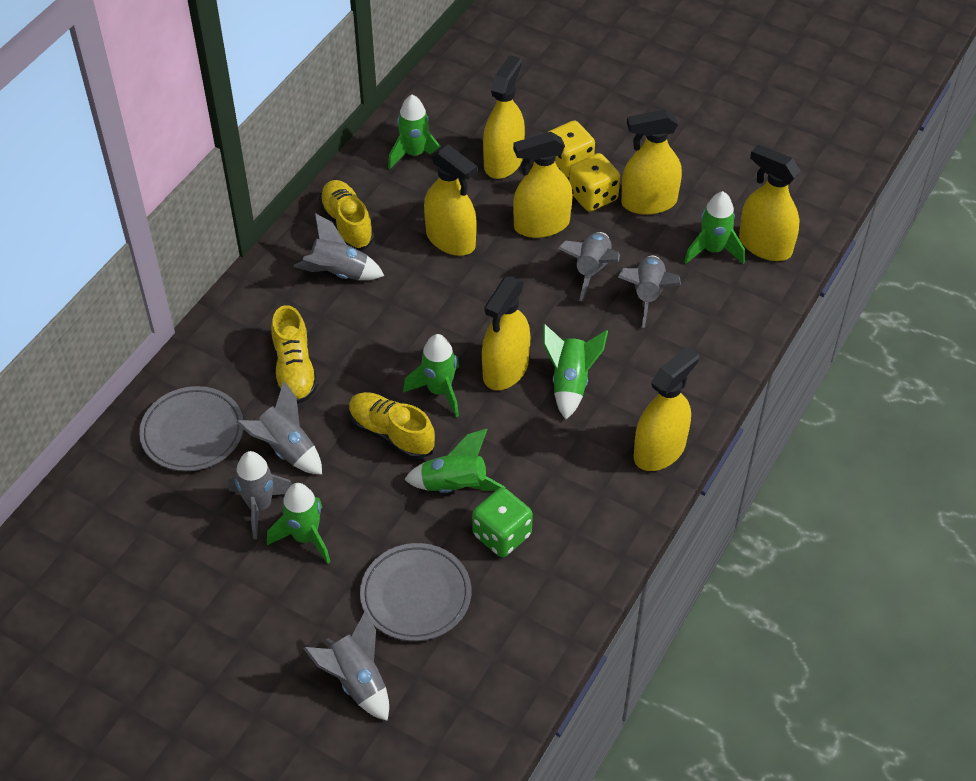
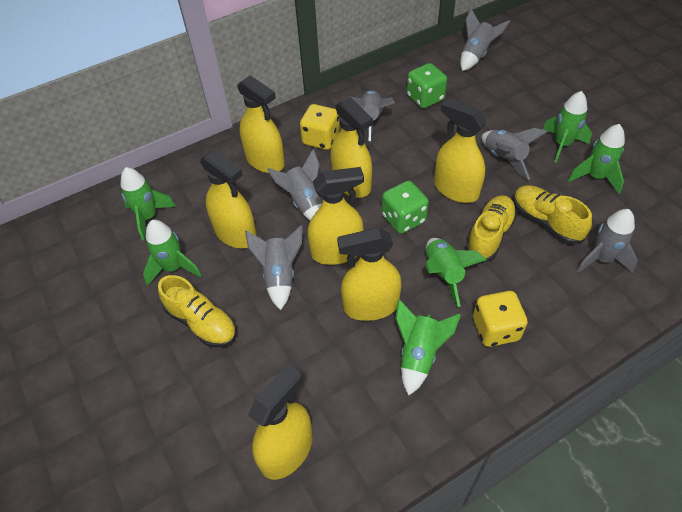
green dice: 1 -> 2
grey plate: 2 -> 0

